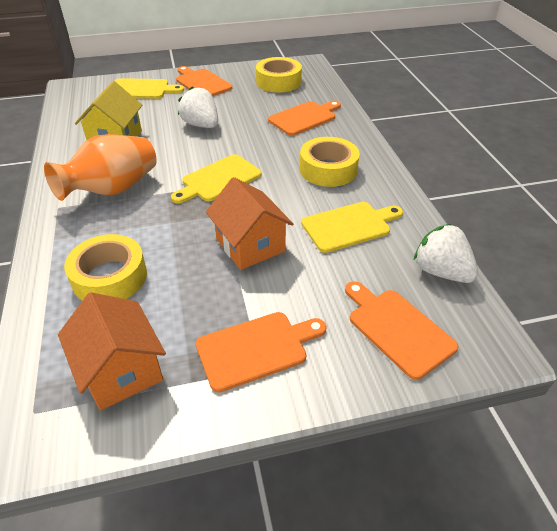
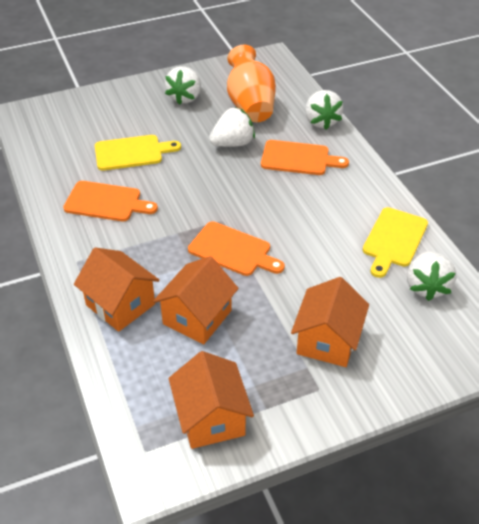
orange cutting board: 4 -> 3
orange house: 2 -> 4
white strawberry: 2 -> 4
yellow cutting board: 3 -> 2
yellow house: 1 -> 0
yellow tape: 3 -> 0

